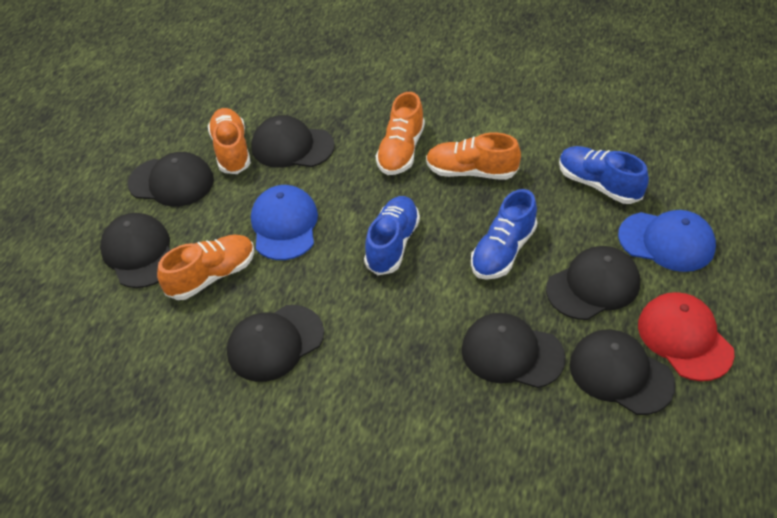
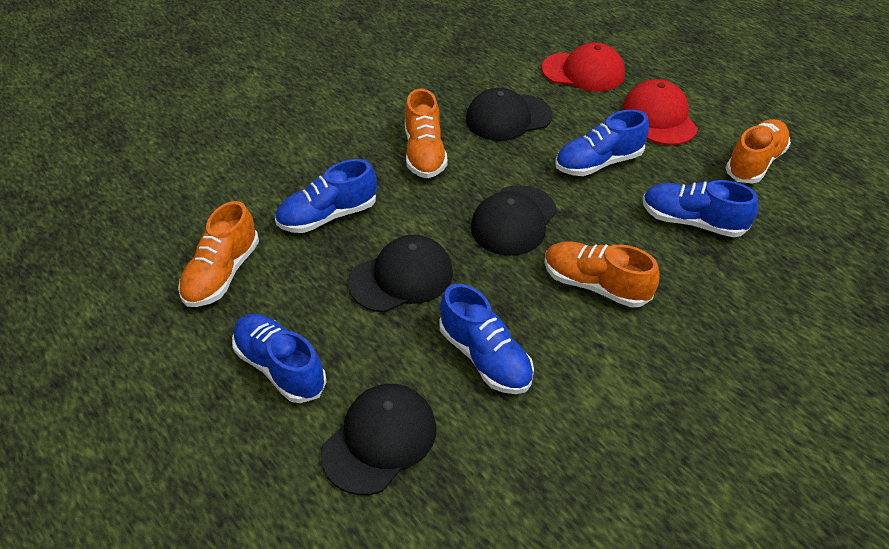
black cap: 7 -> 4
blue cap: 2 -> 0
blue shoe: 3 -> 5
red cap: 1 -> 2

